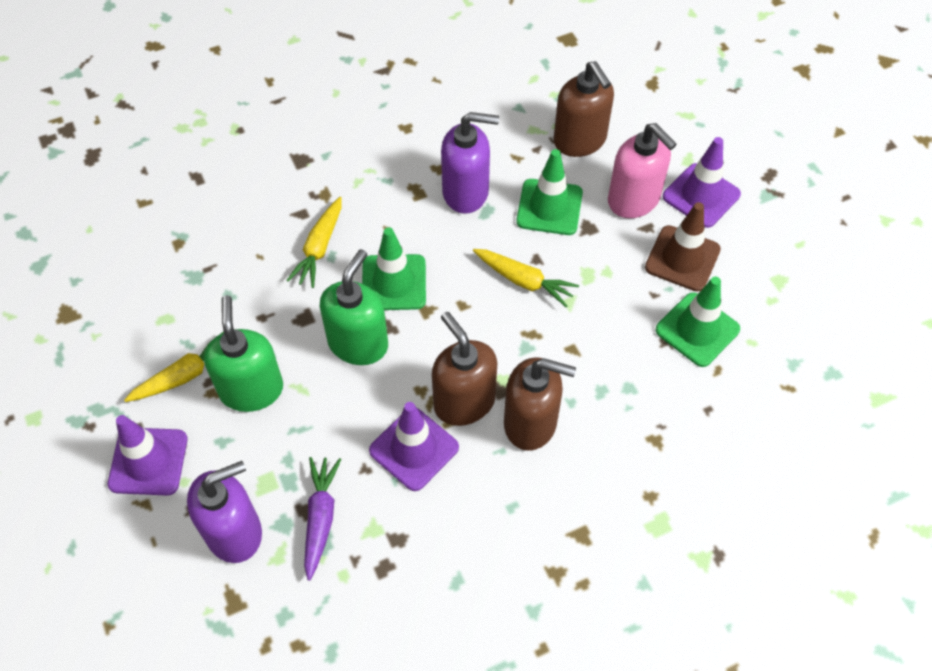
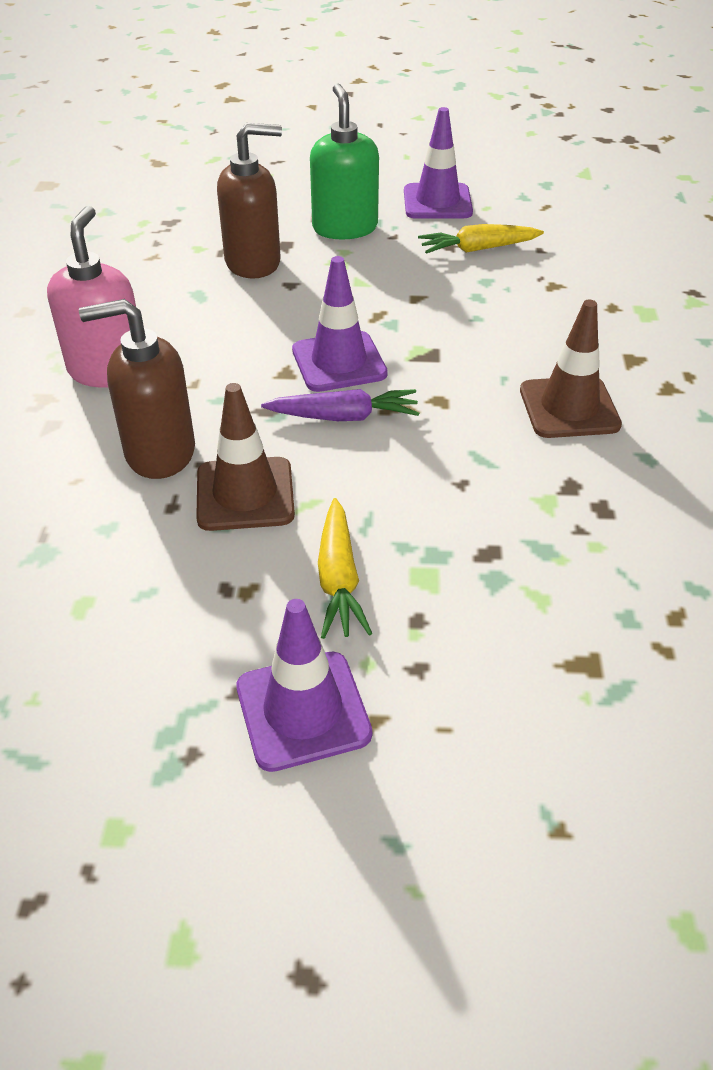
brown soap dispenser: 3 -> 2
brown traffic cone: 1 -> 2
green soap dispenser: 2 -> 1
green traffic cone: 3 -> 0
purple soap dispenser: 2 -> 0
yellow carrot: 3 -> 2

